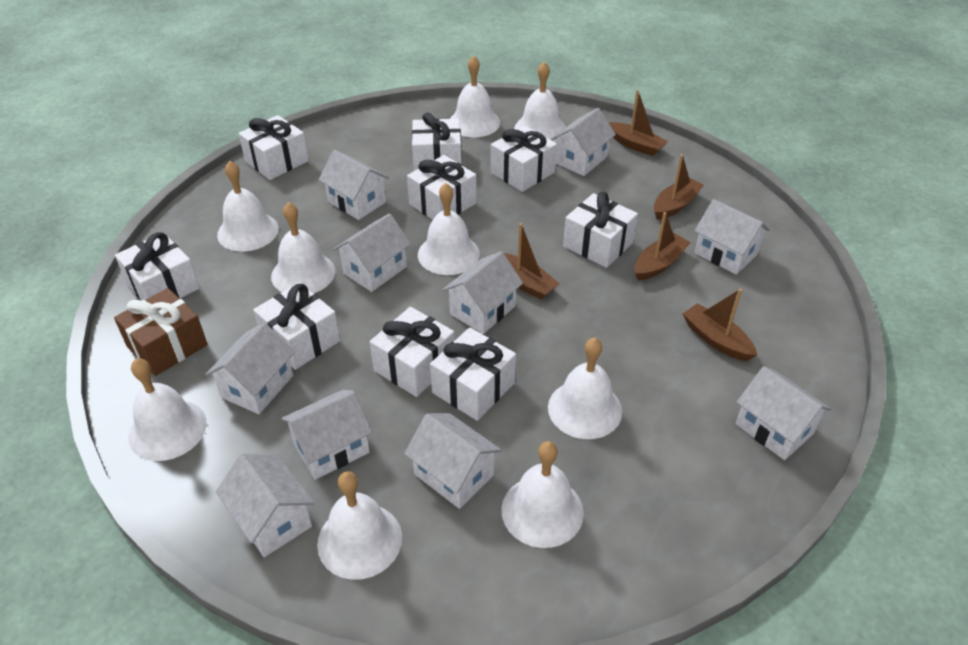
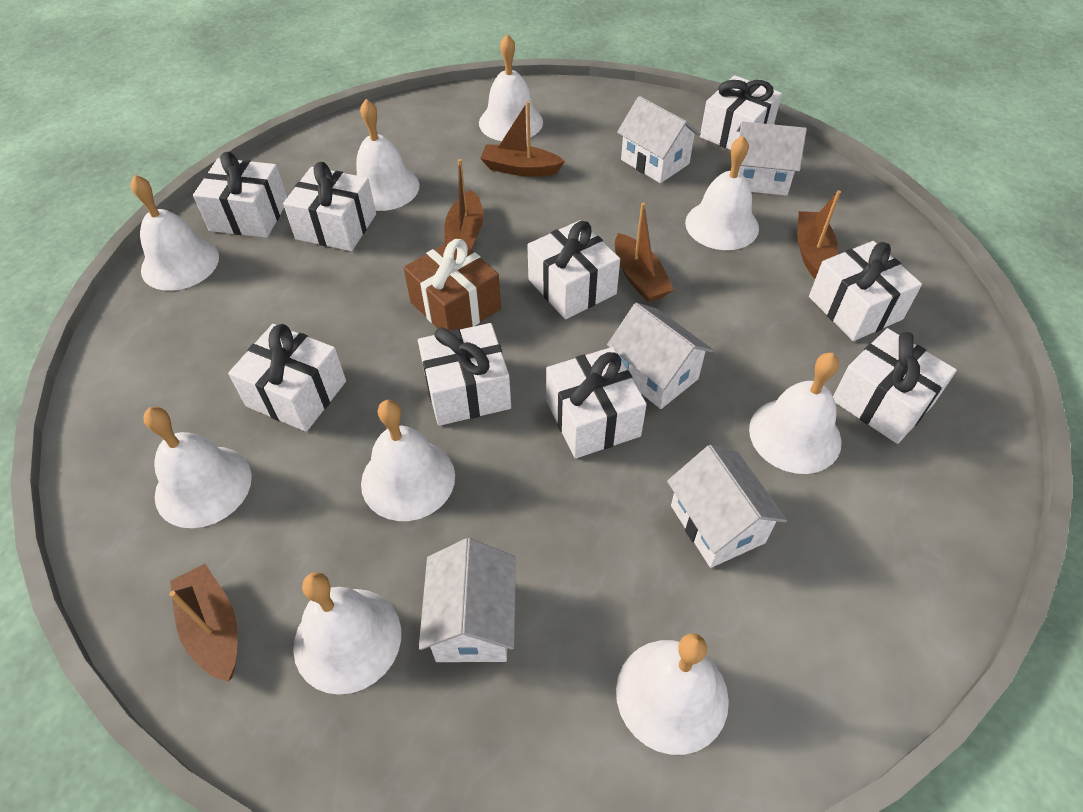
white house: 10 -> 5

